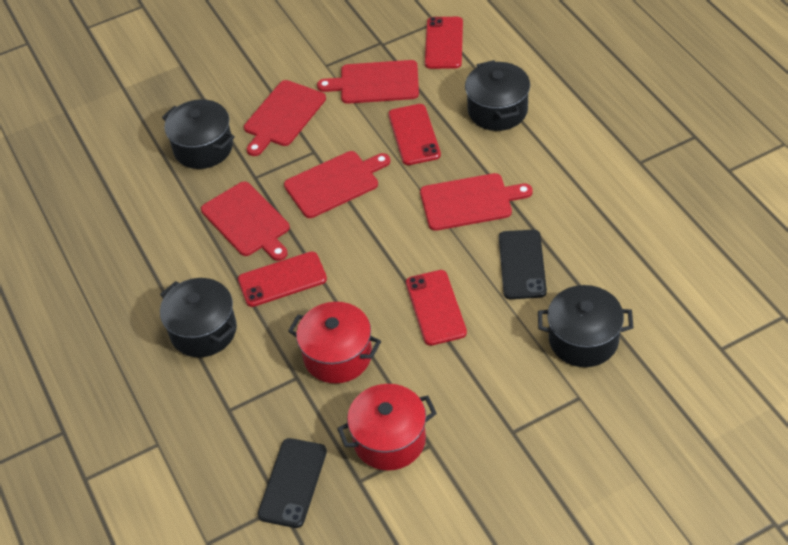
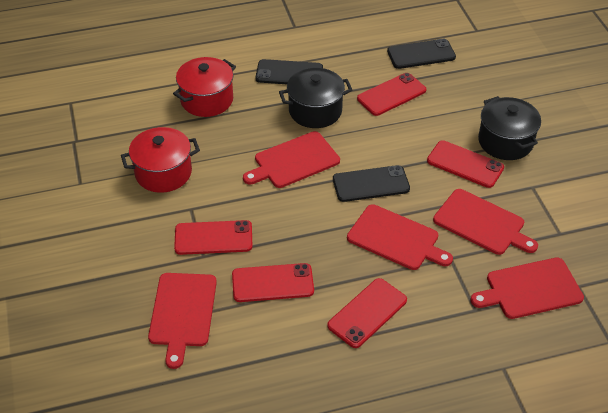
black phone: 2 -> 3
black pot: 4 -> 2
red phone: 4 -> 5

